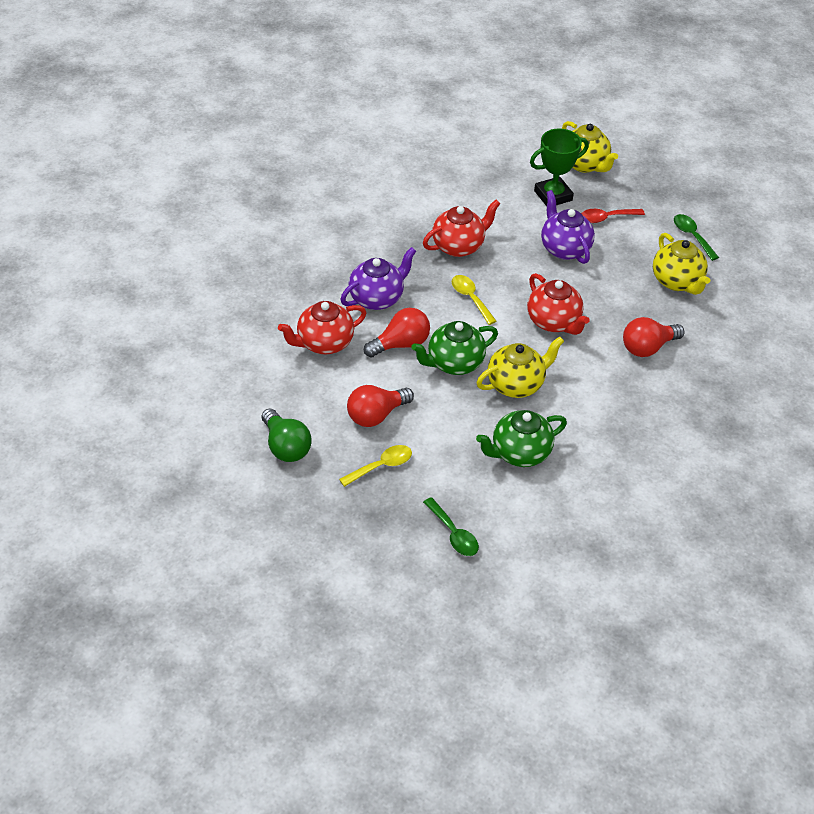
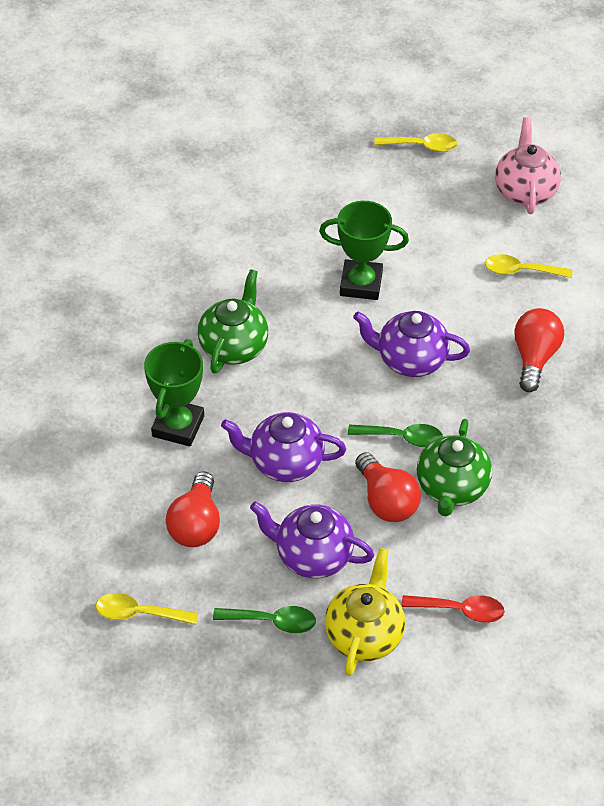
green light bulb: 1 -> 0
green trophy: 1 -> 2
pink teapot: 0 -> 1
purple teapot: 2 -> 3
red teapot: 3 -> 0
yellow spoon: 2 -> 3
yellow teapot: 3 -> 1

